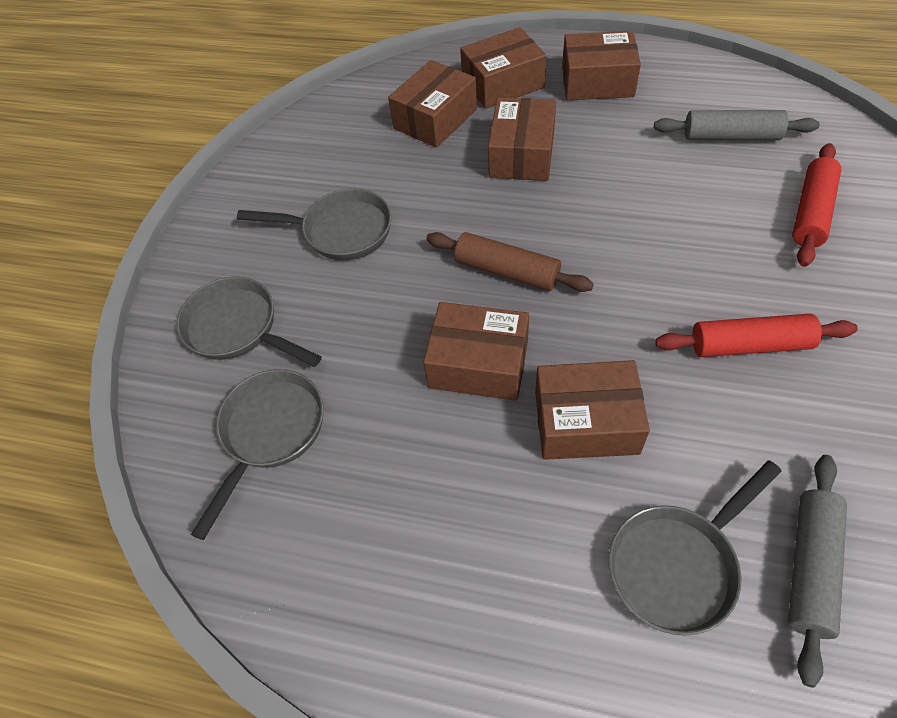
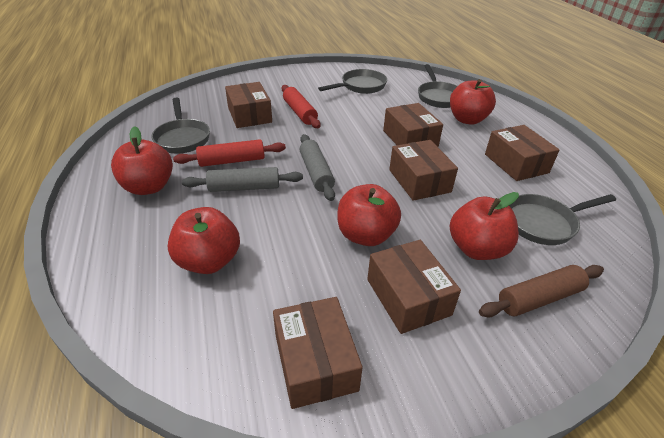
red apple: 0 -> 5

